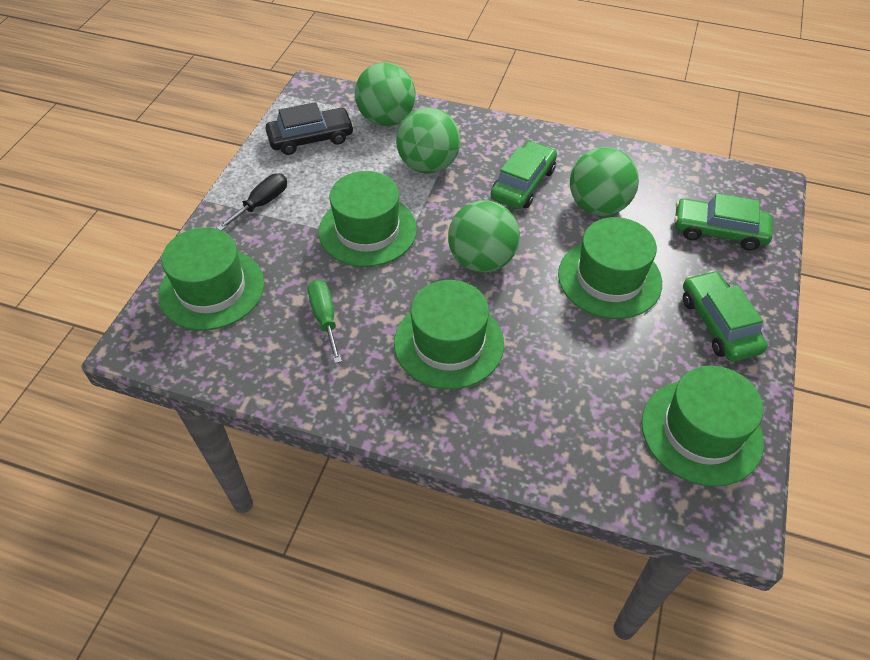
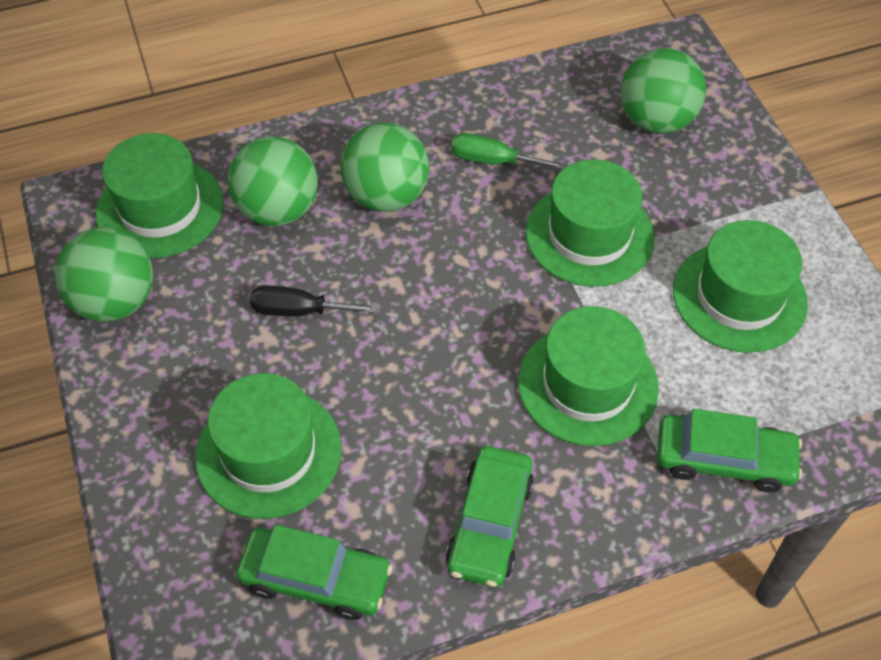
black car: 1 -> 0

